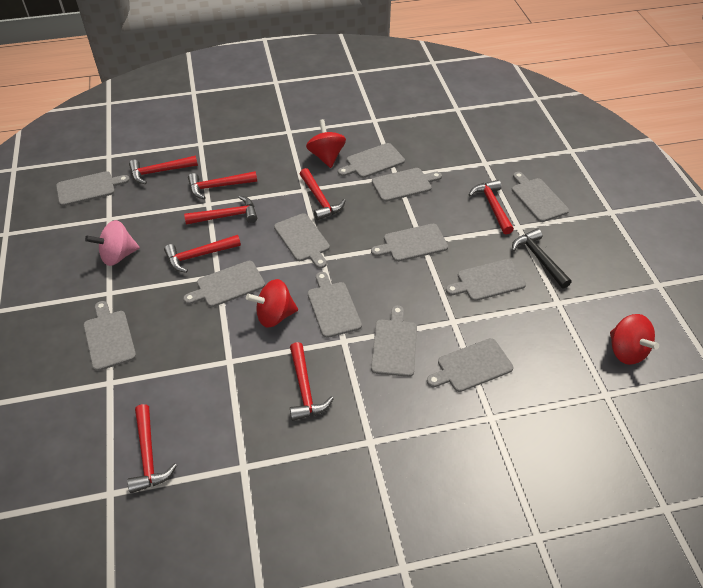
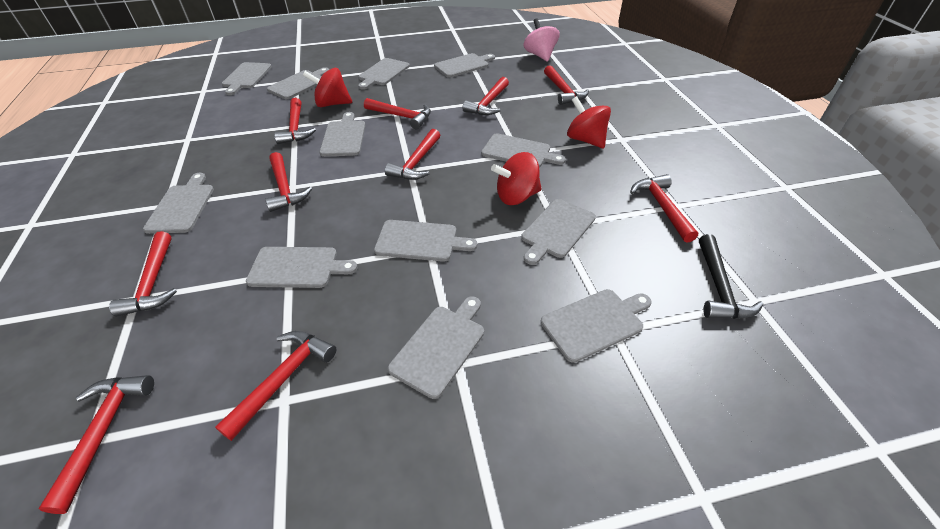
red hammer: 8 -> 10

